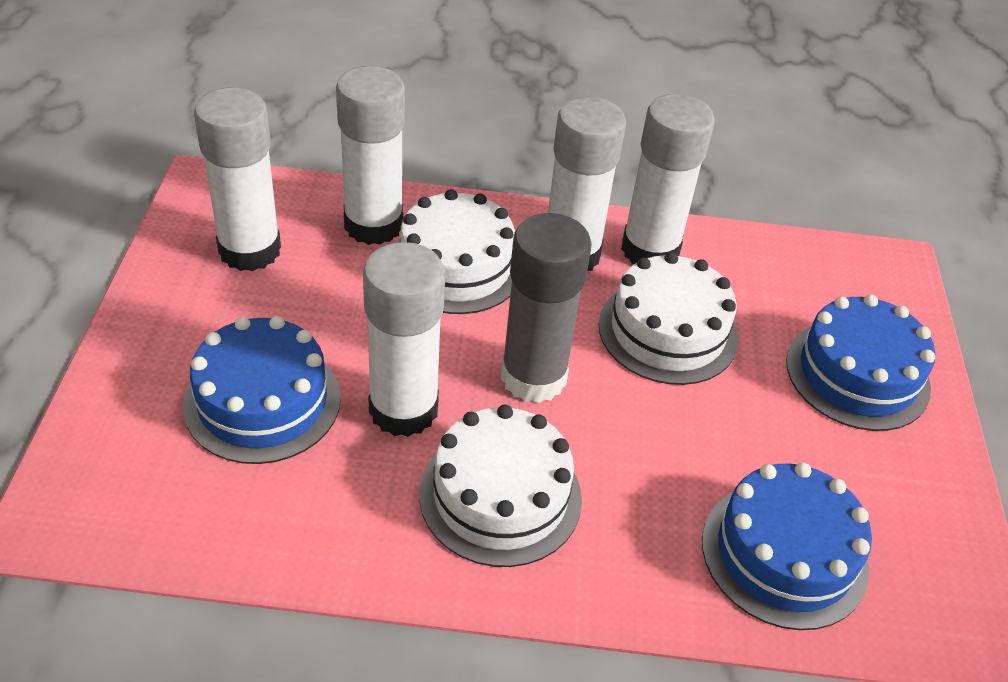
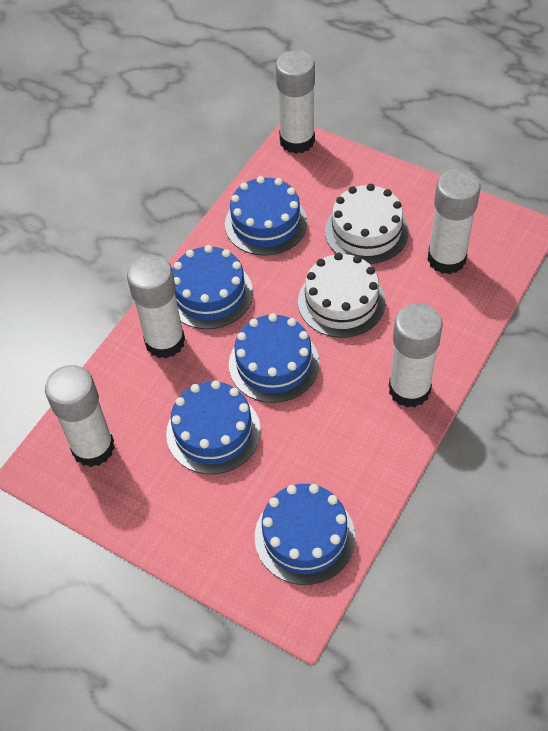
blue cake: 3 -> 5
grey glue stick: 1 -> 0
white cake: 3 -> 2

